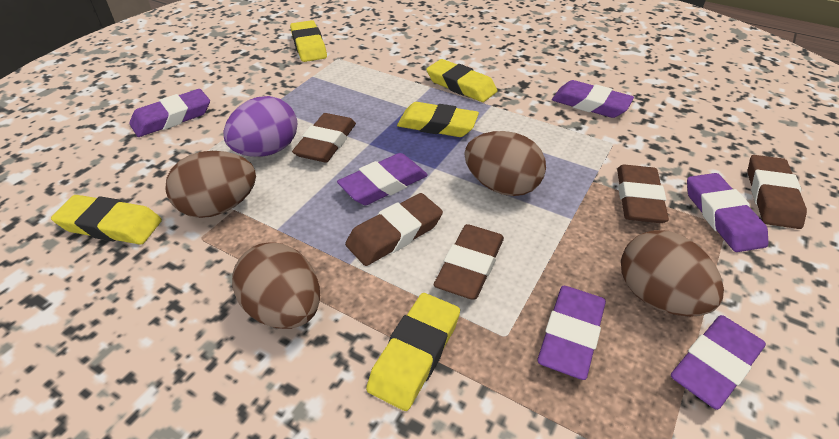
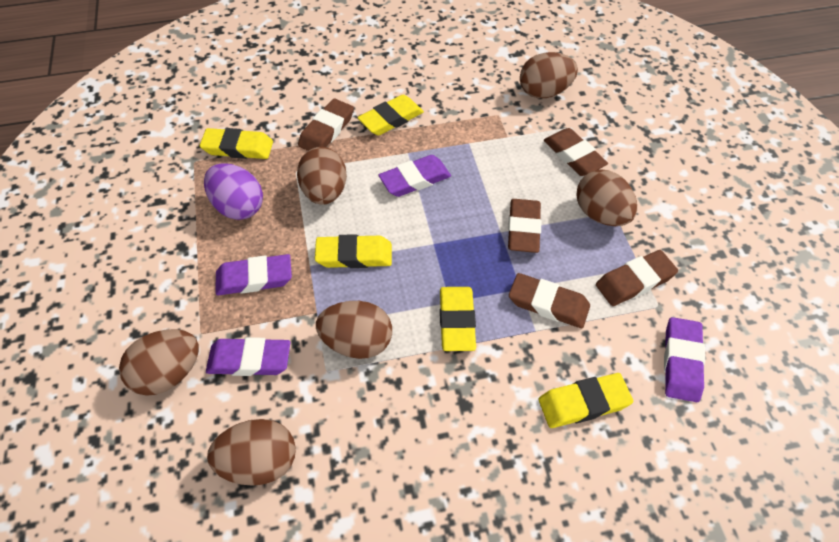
brown egg: 4 -> 6
purple eraser: 6 -> 4

